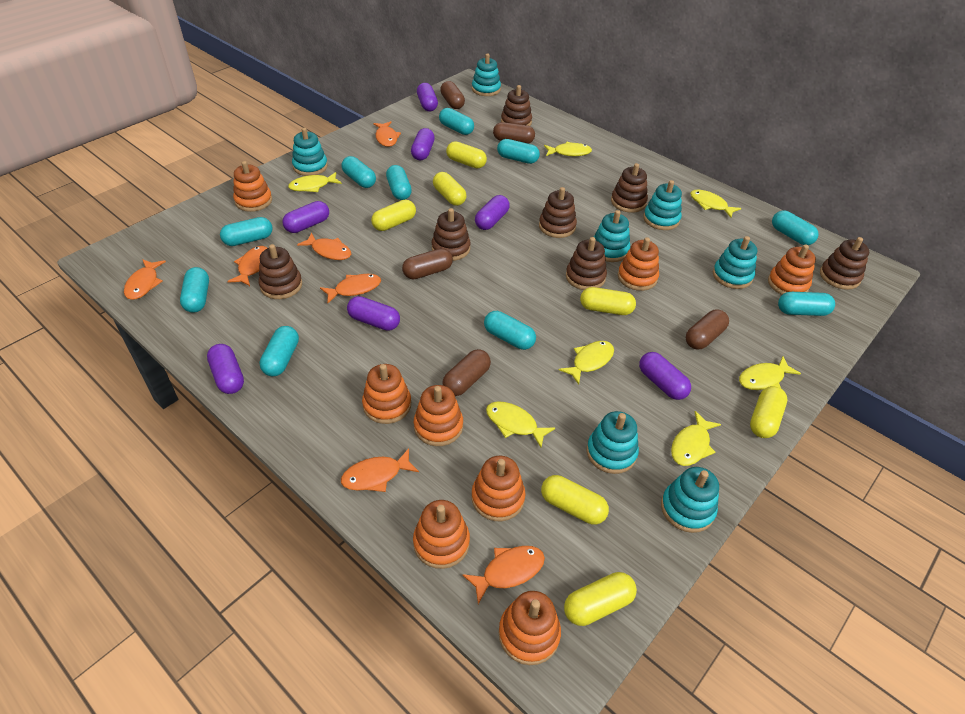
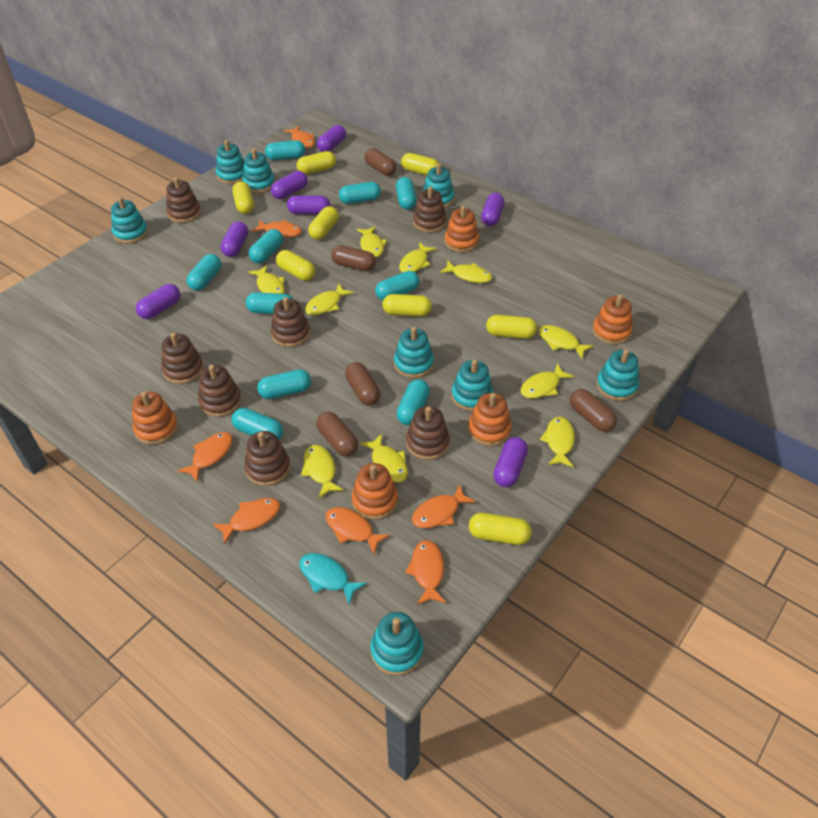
orange stacking toy: 8 -> 5
turquoise fish: 0 -> 1
turquoise stacking toy: 7 -> 8
yellow capsule: 7 -> 8
yellow fish: 7 -> 10

